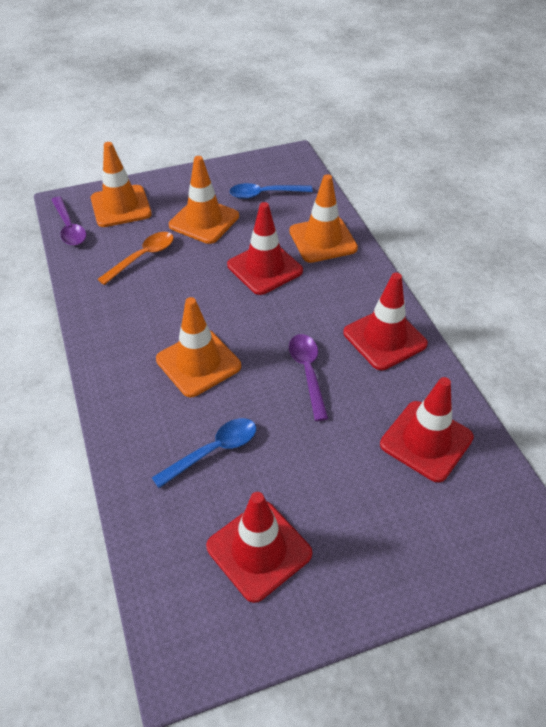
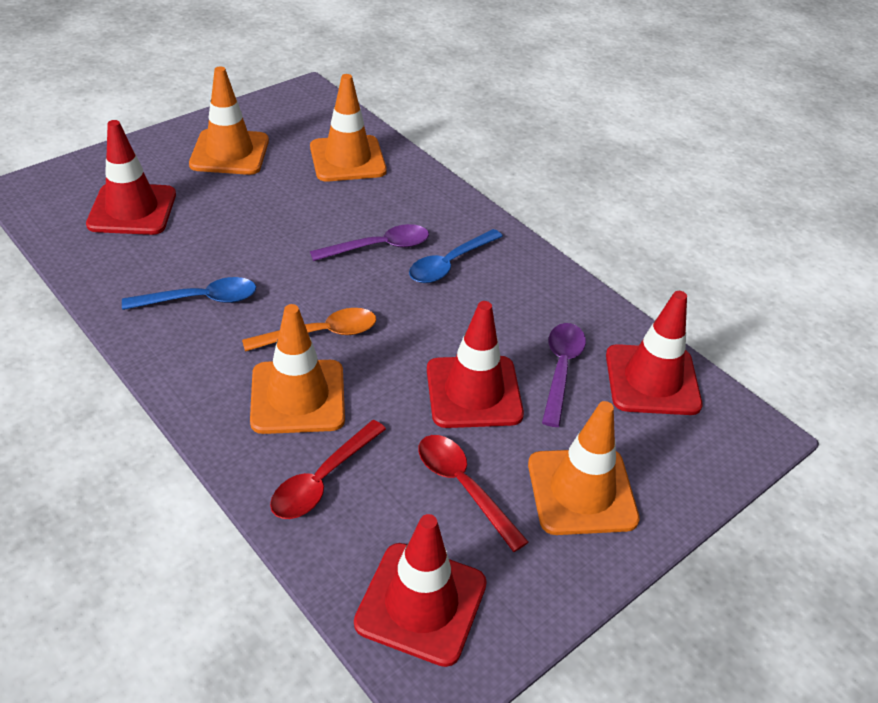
red spoon: 0 -> 2

